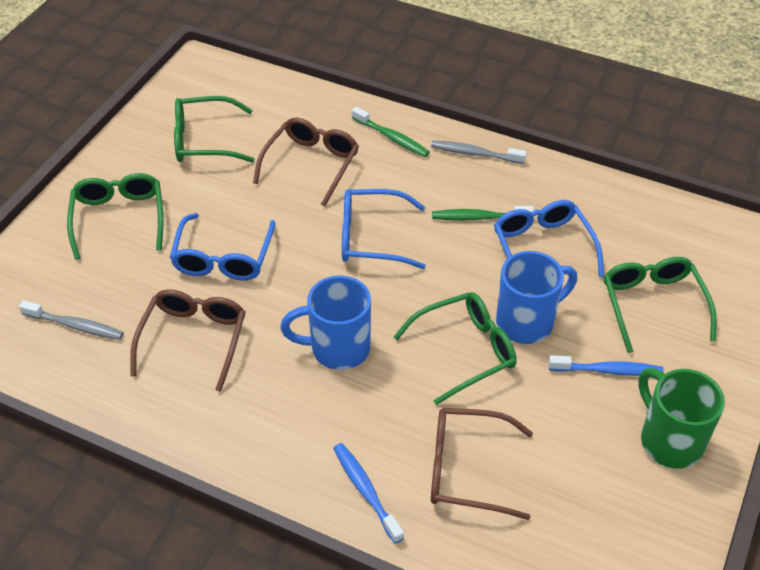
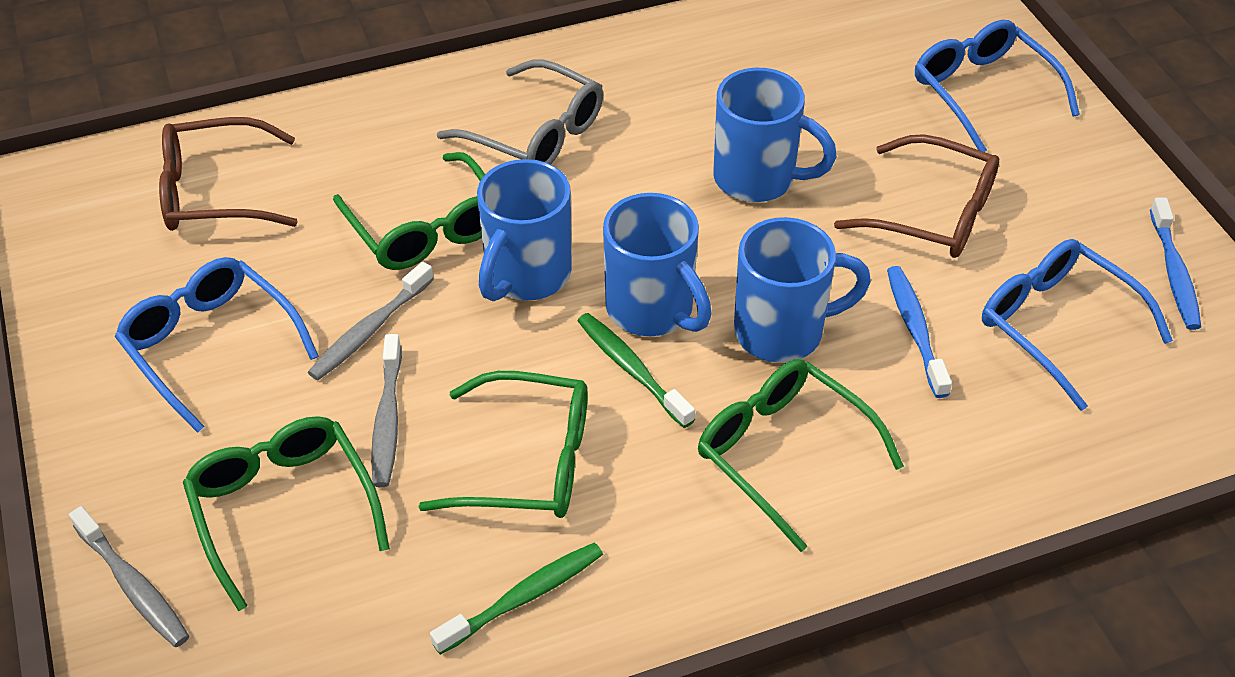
blue mug: 2 -> 4
brown glasses: 3 -> 2
green mug: 1 -> 0
grey glasses: 0 -> 1
grey toothbrush: 2 -> 3

